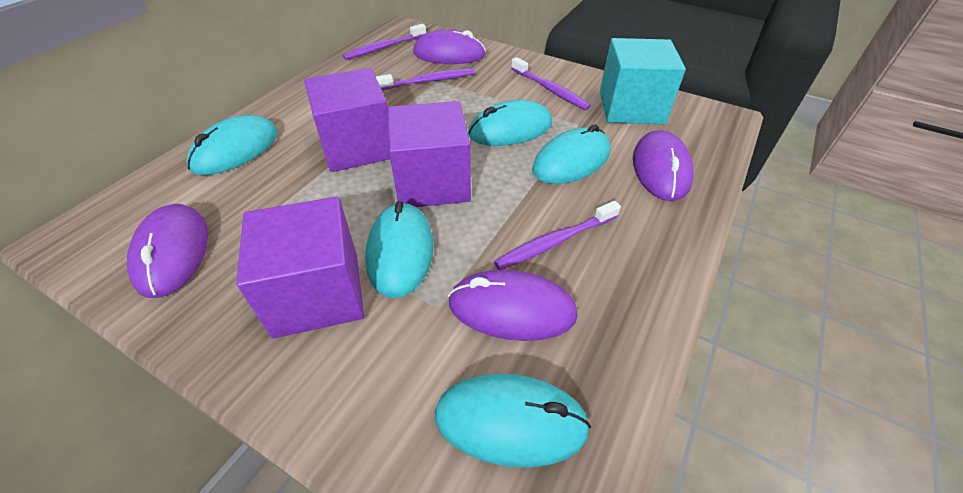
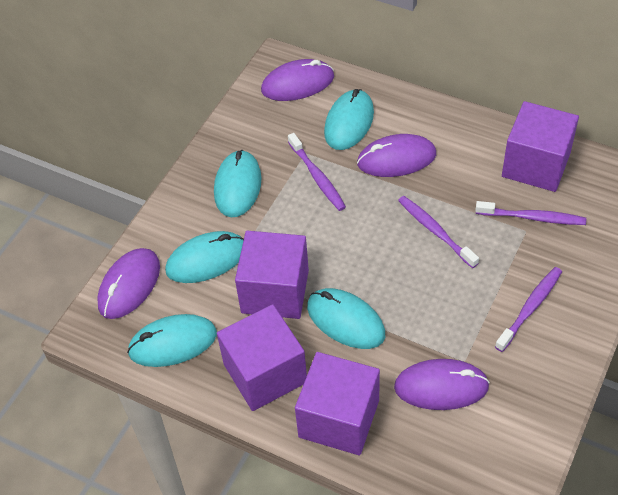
purple cube: 3 -> 4
turquoise cube: 1 -> 0

